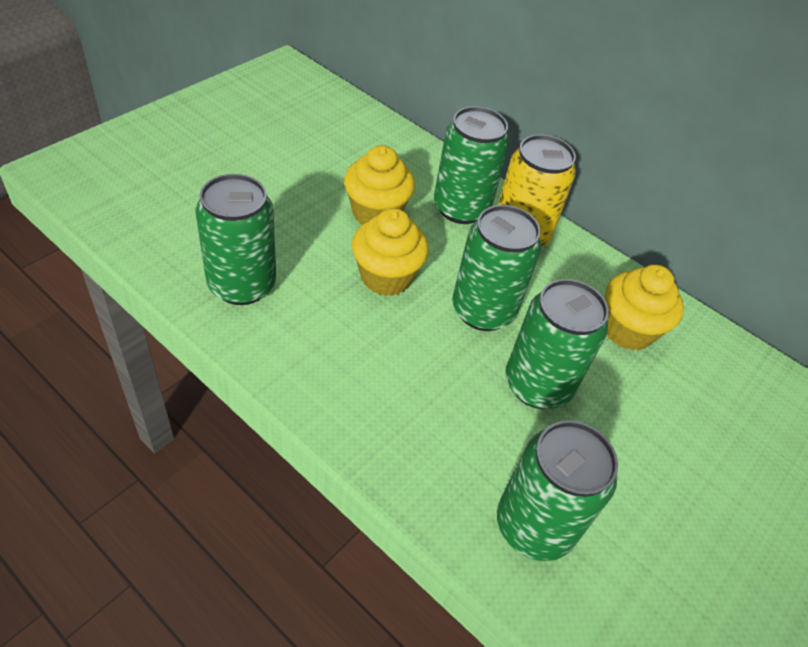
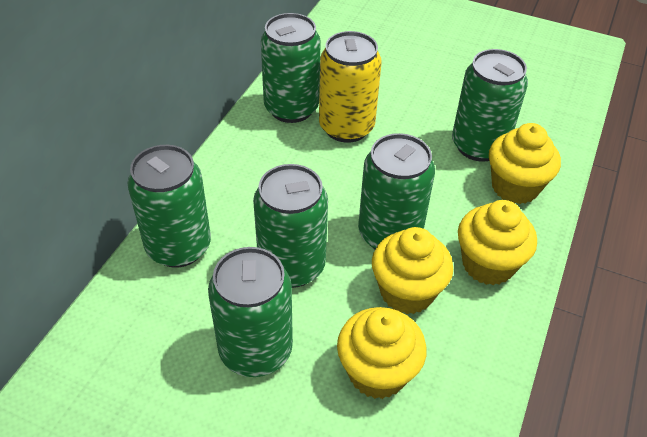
green can: 5 -> 6
yellow cupcake: 3 -> 4

